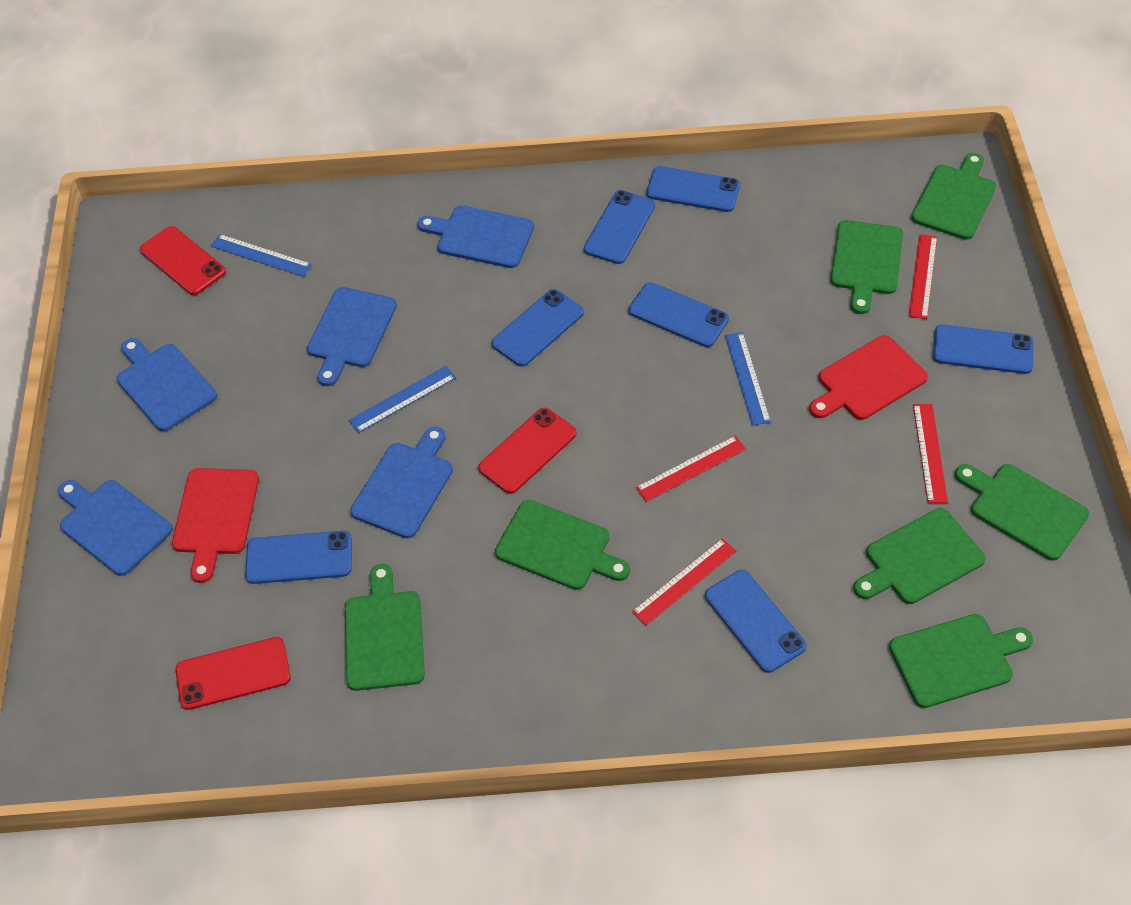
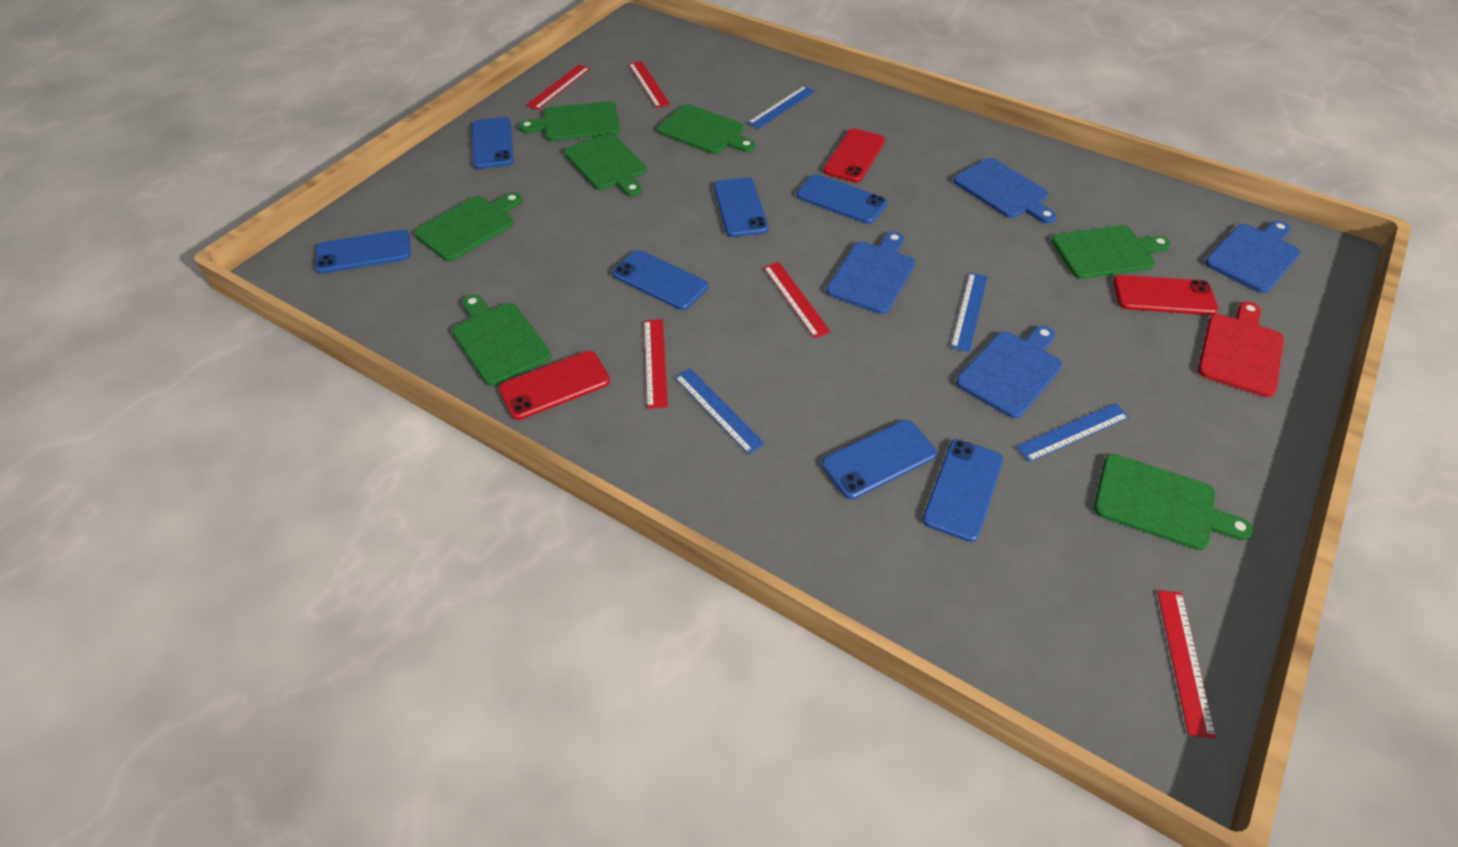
blue cutting board: 5 -> 4
blue ruler: 3 -> 4
red cutting board: 2 -> 1
red ruler: 4 -> 5

